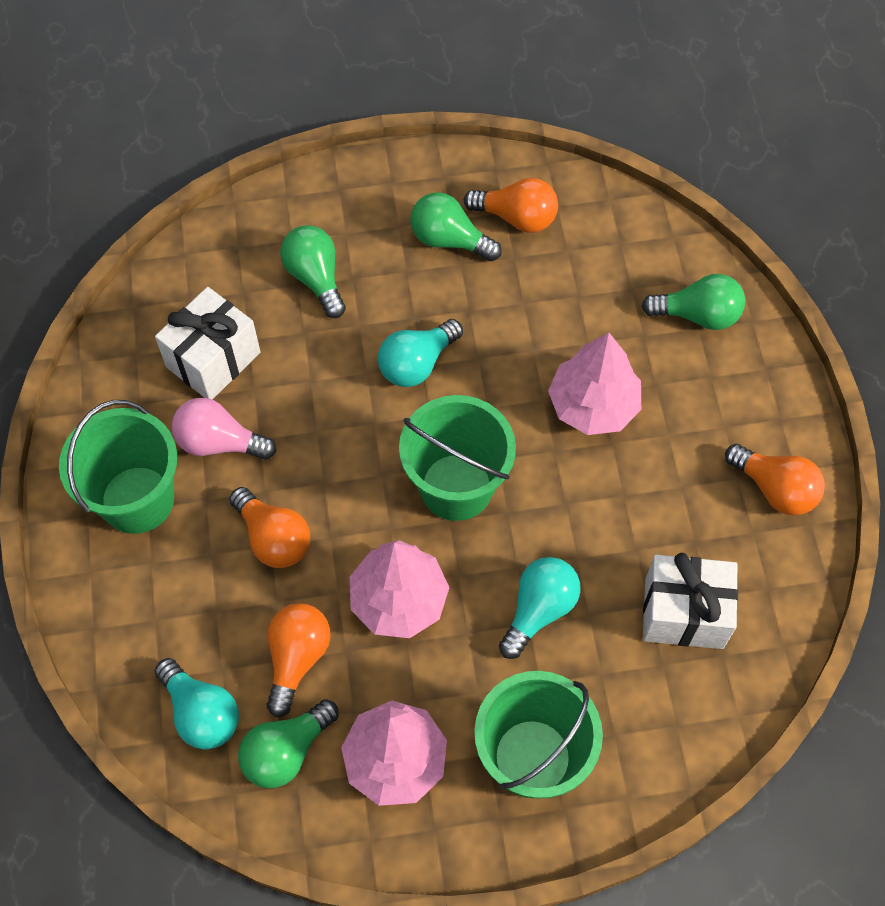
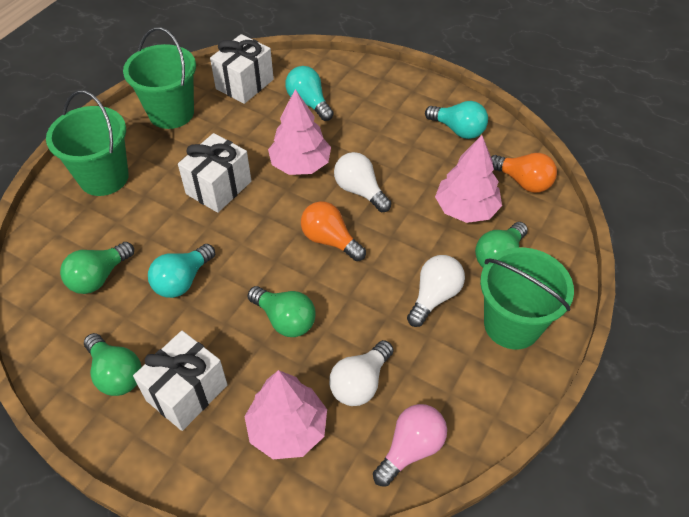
orange light bulb: 4 -> 2
white gift: 2 -> 3
white light bulb: 0 -> 3

